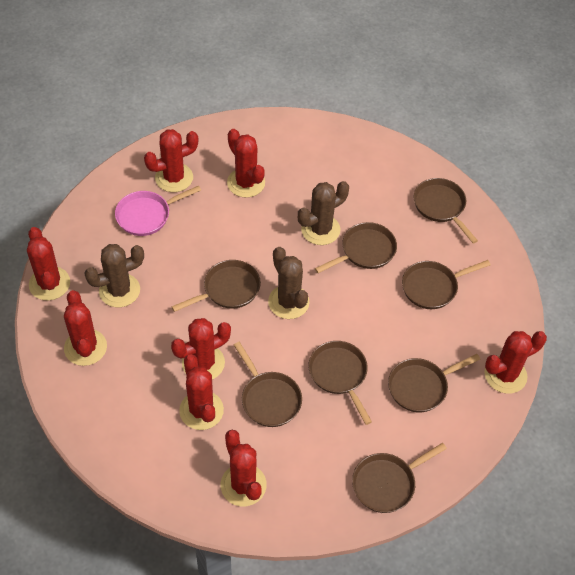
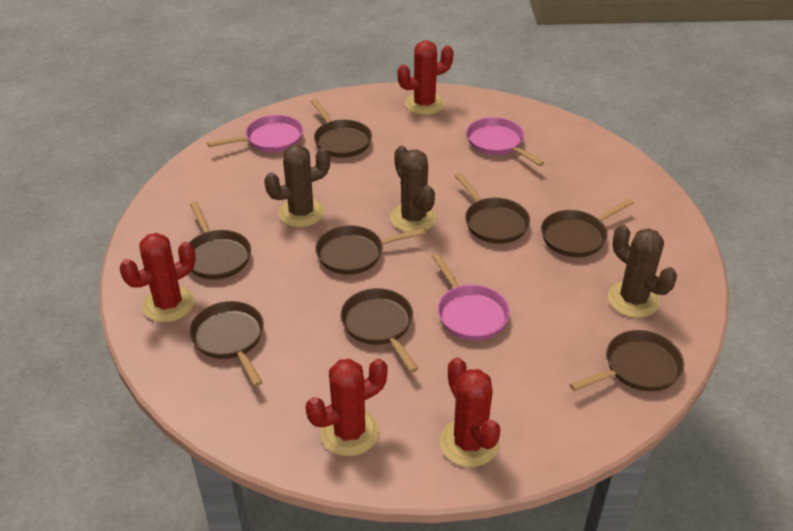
pink pan: 1 -> 3
red cactus: 8 -> 4

